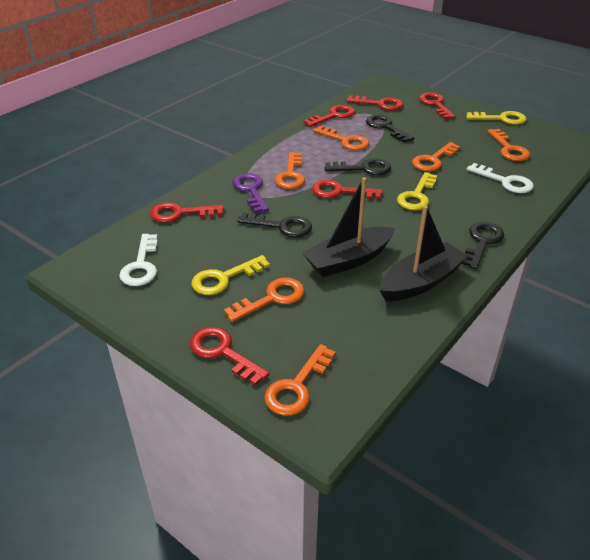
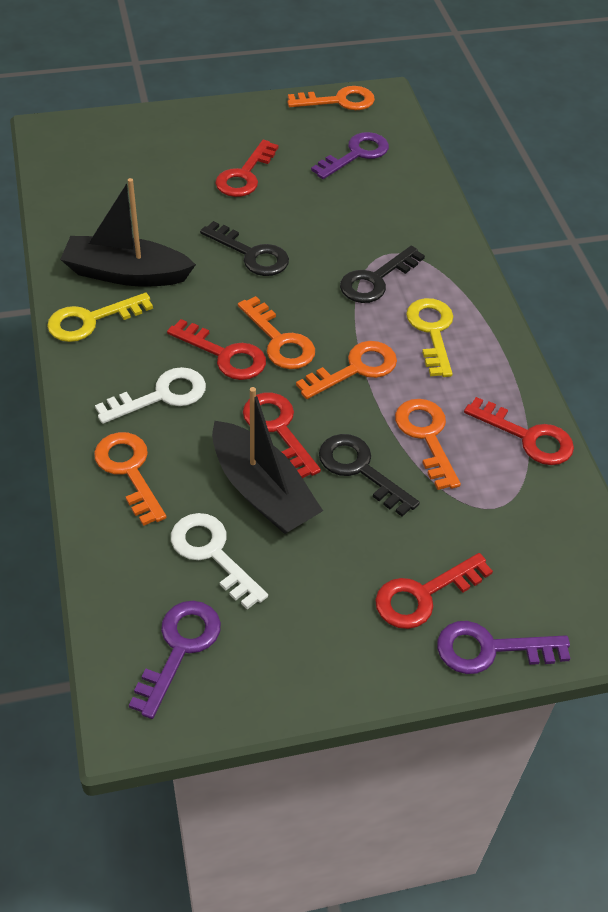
black key: 4 -> 3
orange key: 6 -> 5
purple key: 1 -> 3
red key: 6 -> 5
yellow key: 3 -> 2

